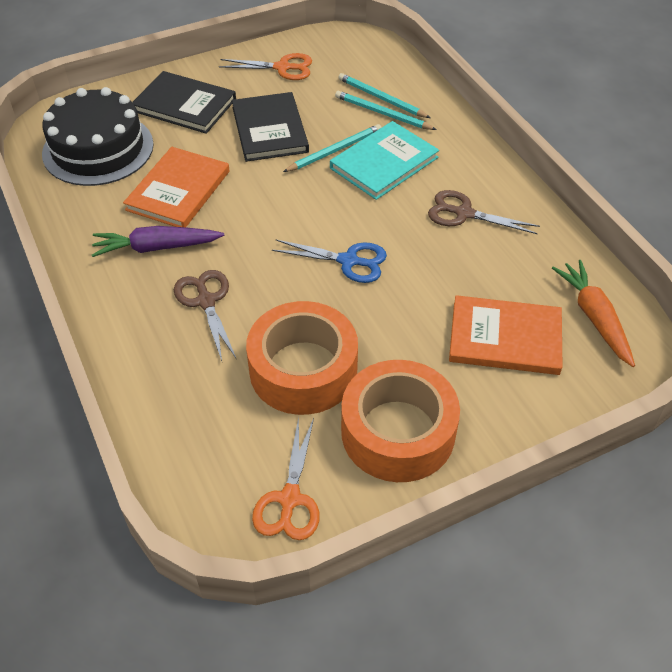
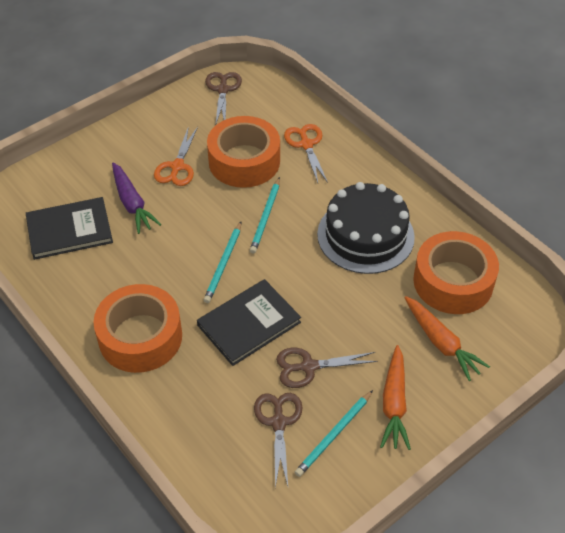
blue scissors: 1 -> 0
brown scissors: 2 -> 3
orange book: 2 -> 0
orange carrot: 1 -> 2
orange tape: 2 -> 3
turquoise book: 1 -> 0

